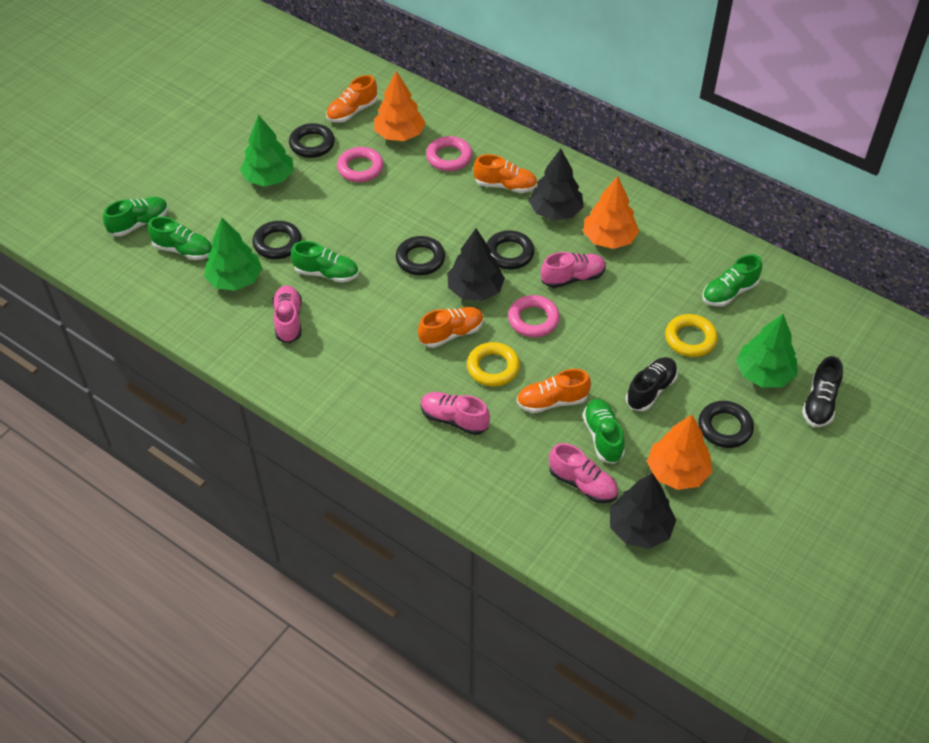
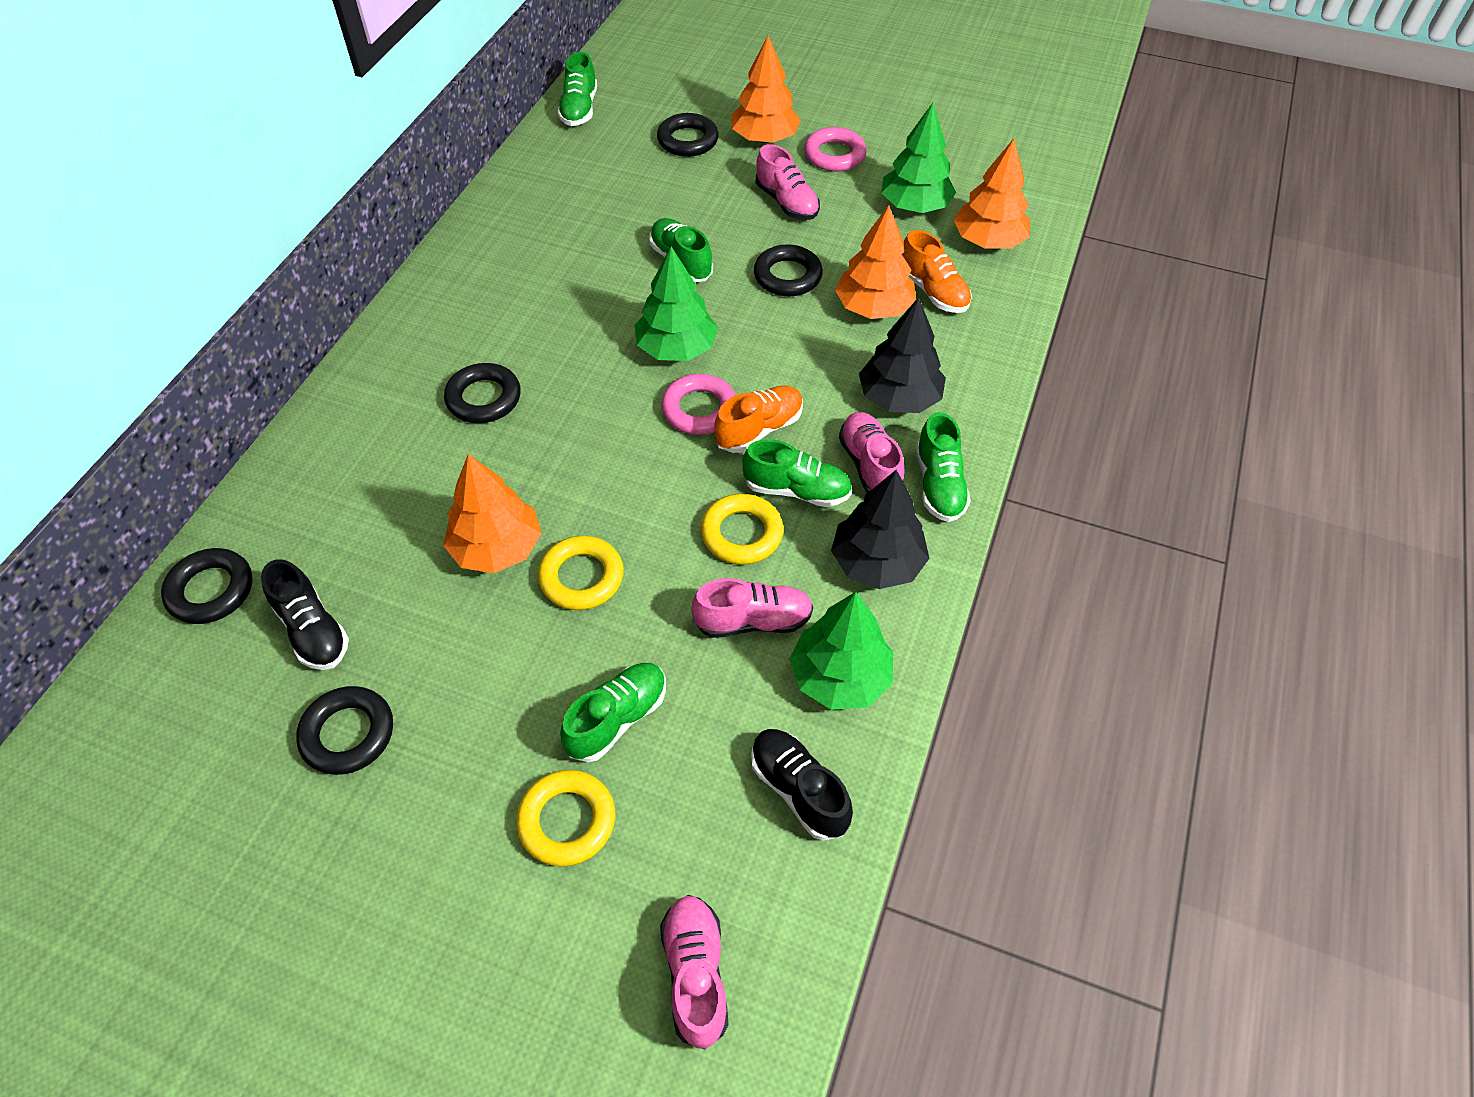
black tree: 3 -> 2
orange shoe: 4 -> 2
orange tree: 3 -> 4
pink ring: 3 -> 2
yellow ring: 2 -> 3

